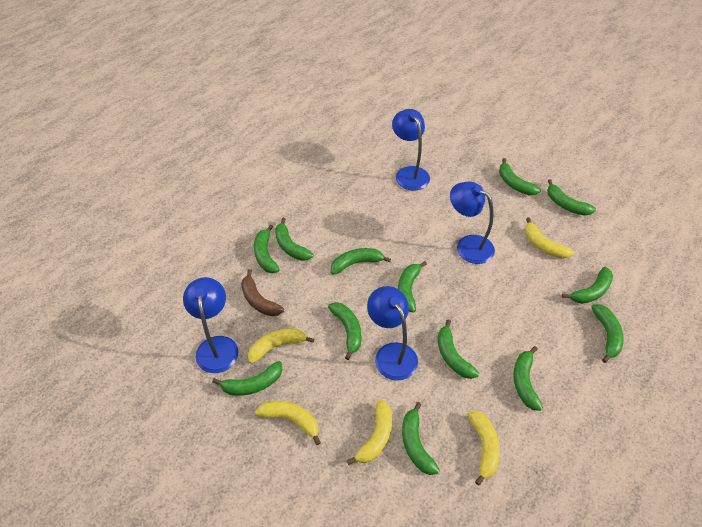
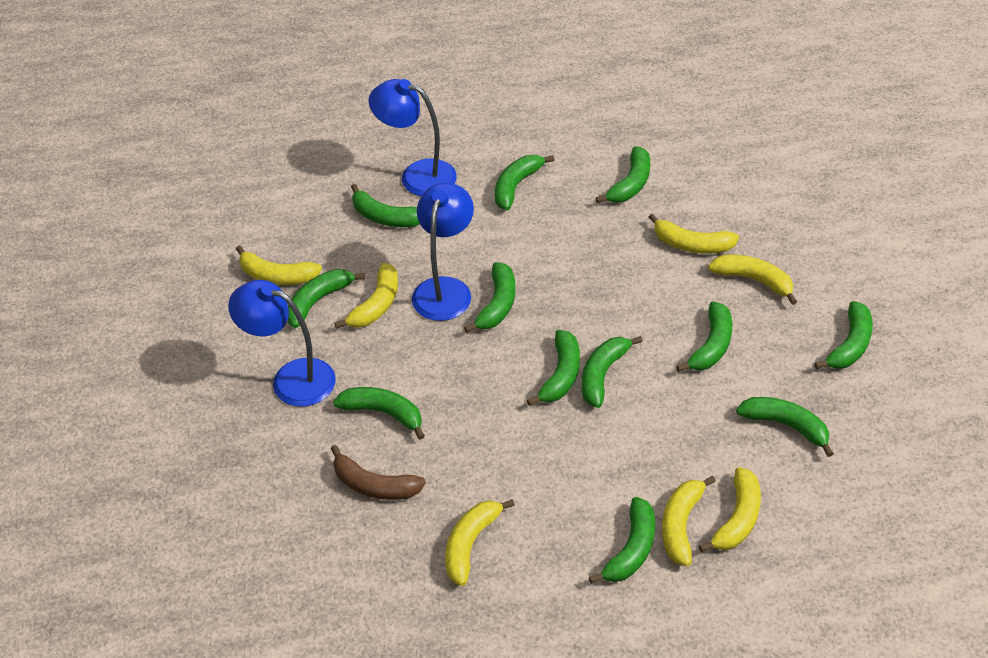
blue lamp: 4 -> 3
green banana: 13 -> 12
yellow banana: 5 -> 7

